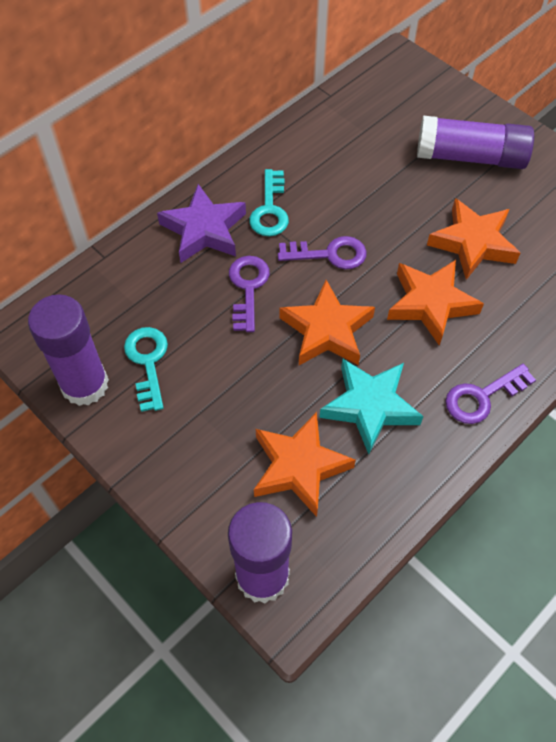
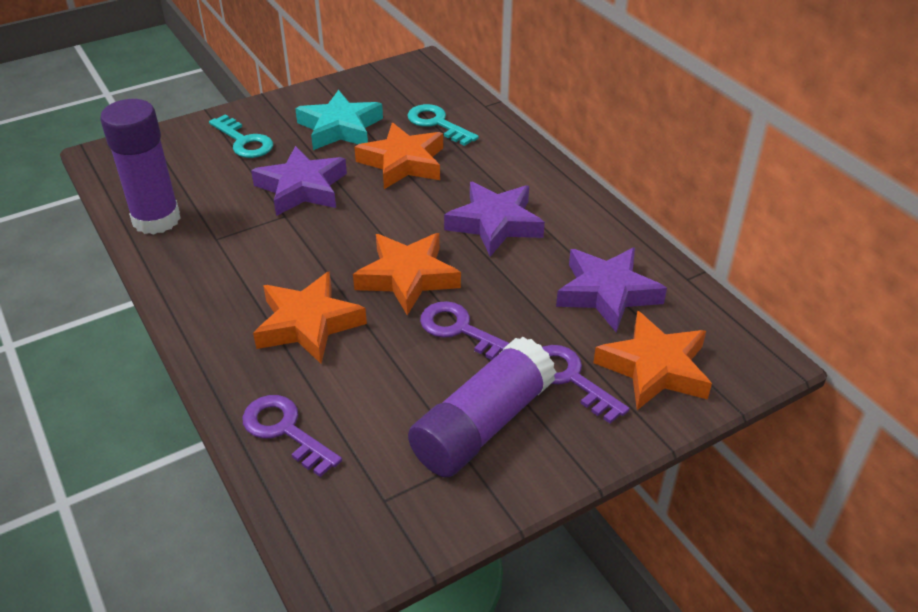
purple glue stick: 3 -> 2
purple star: 1 -> 3

